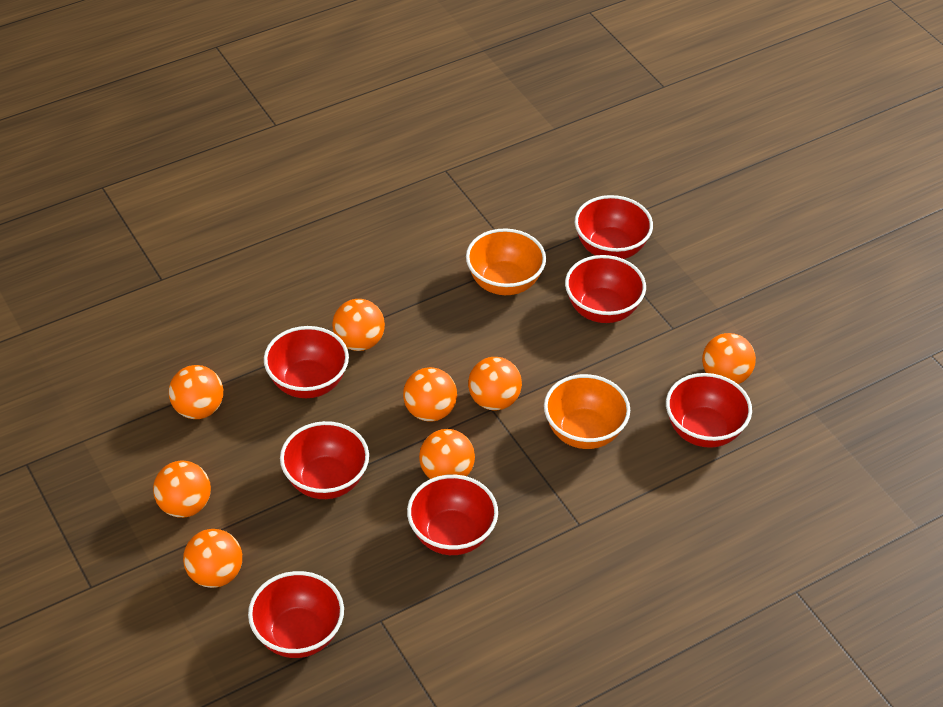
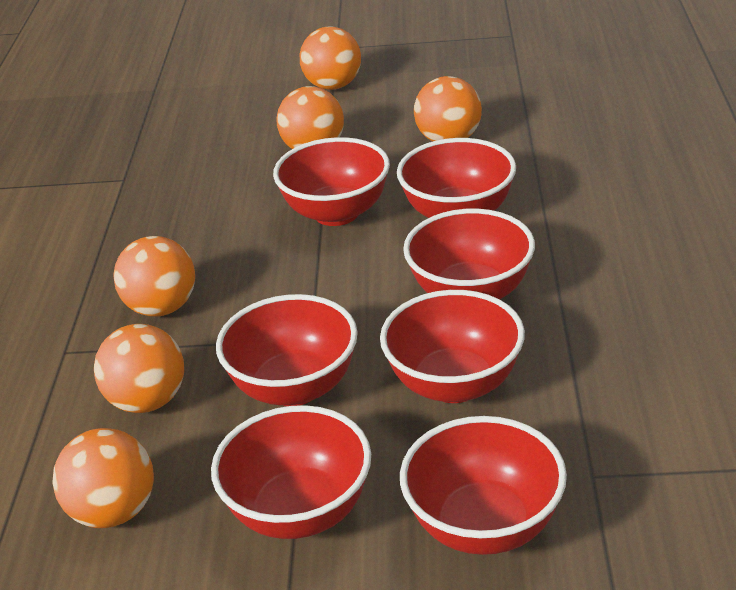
orange ball: 8 -> 6
orange bowl: 2 -> 0

